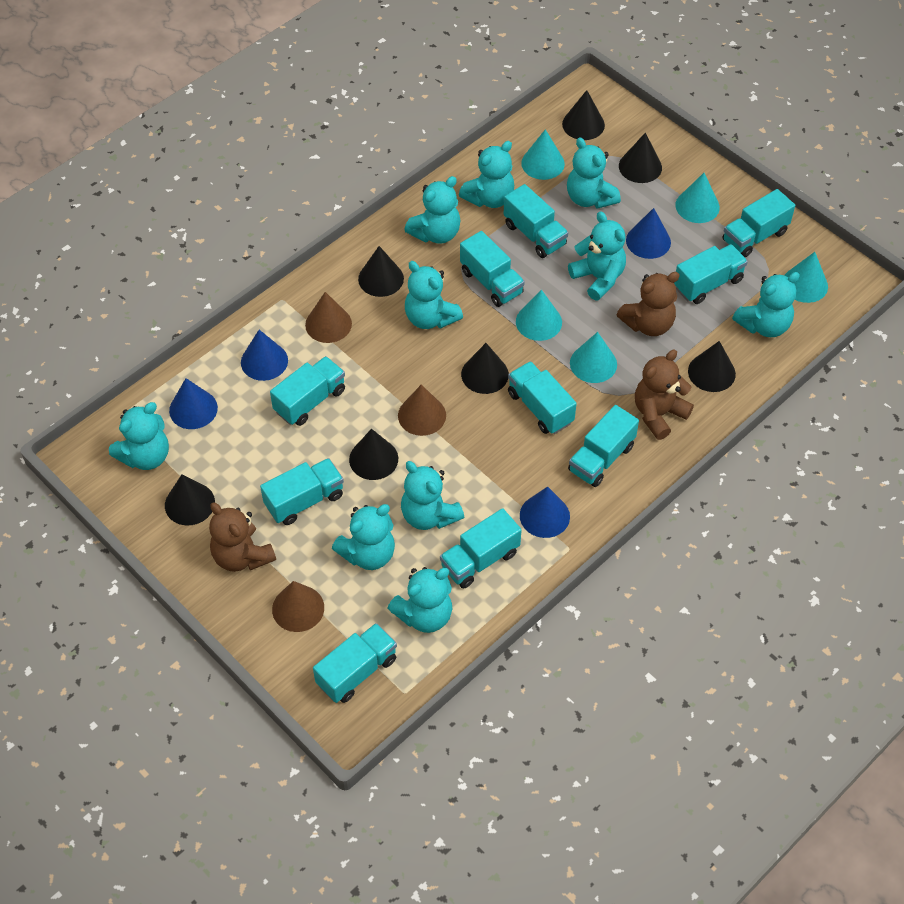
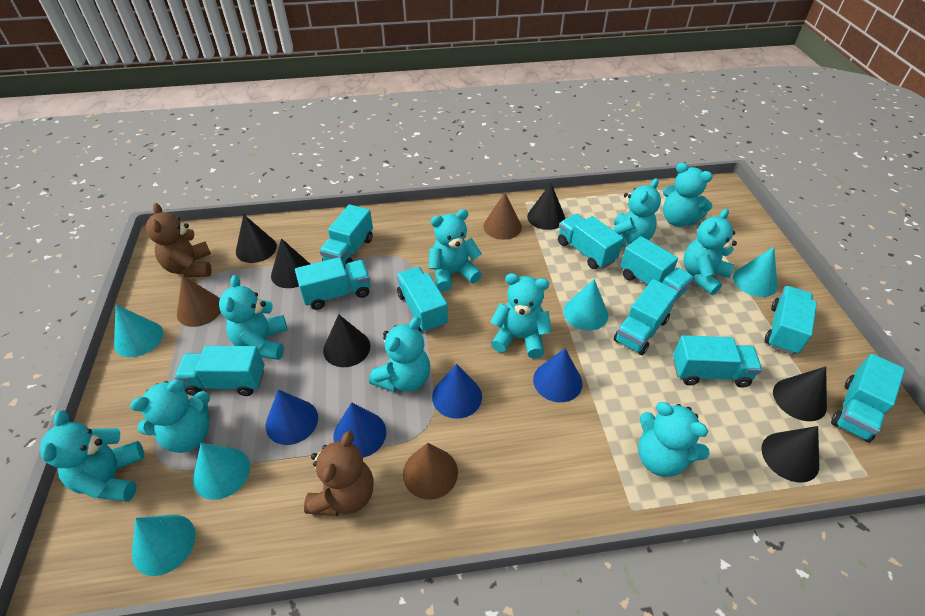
black cone: 7 -> 6
brown teddy bear: 3 -> 2

